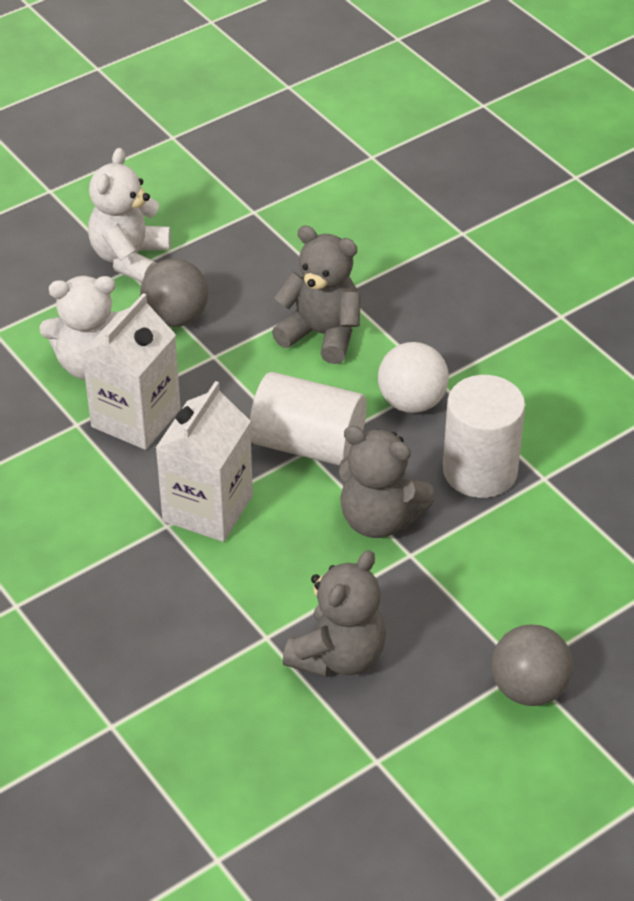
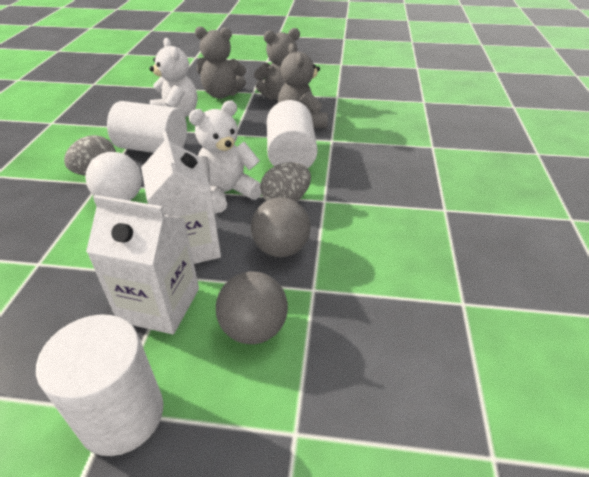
grey egg: 0 -> 2
white cylinder: 2 -> 3

